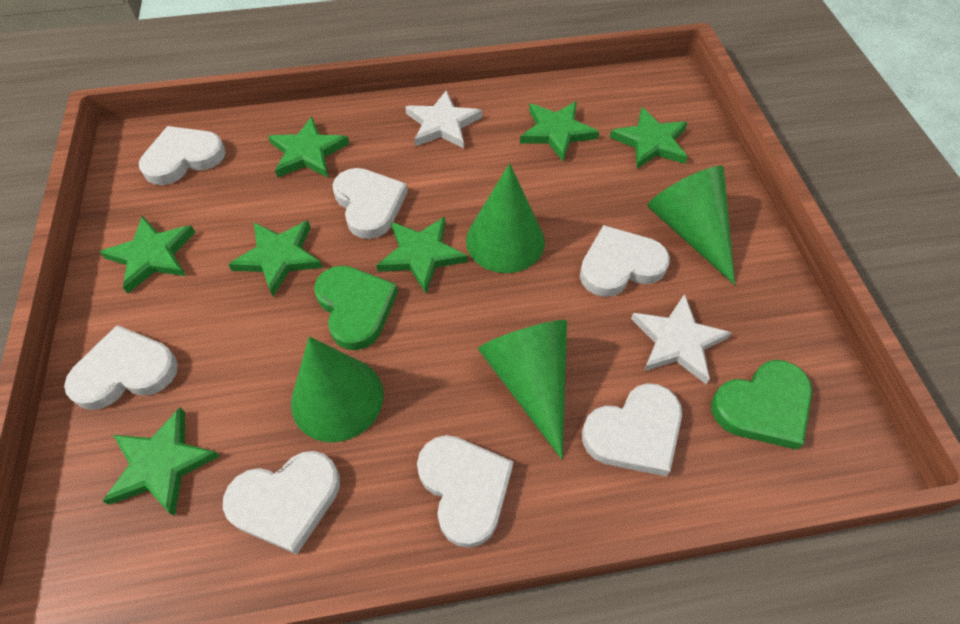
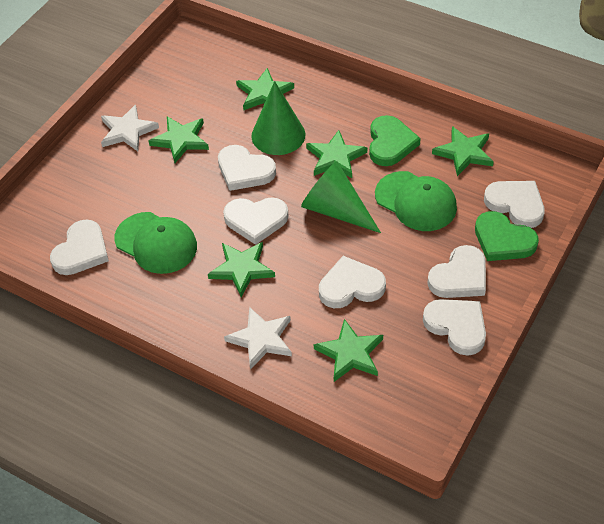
green cap: 0 -> 2
green cone: 4 -> 2
green star: 7 -> 6

